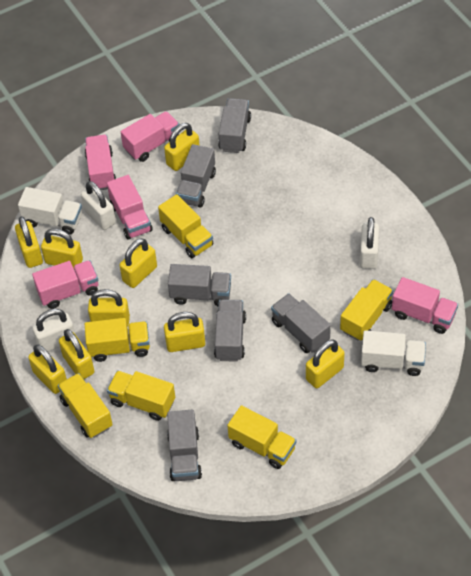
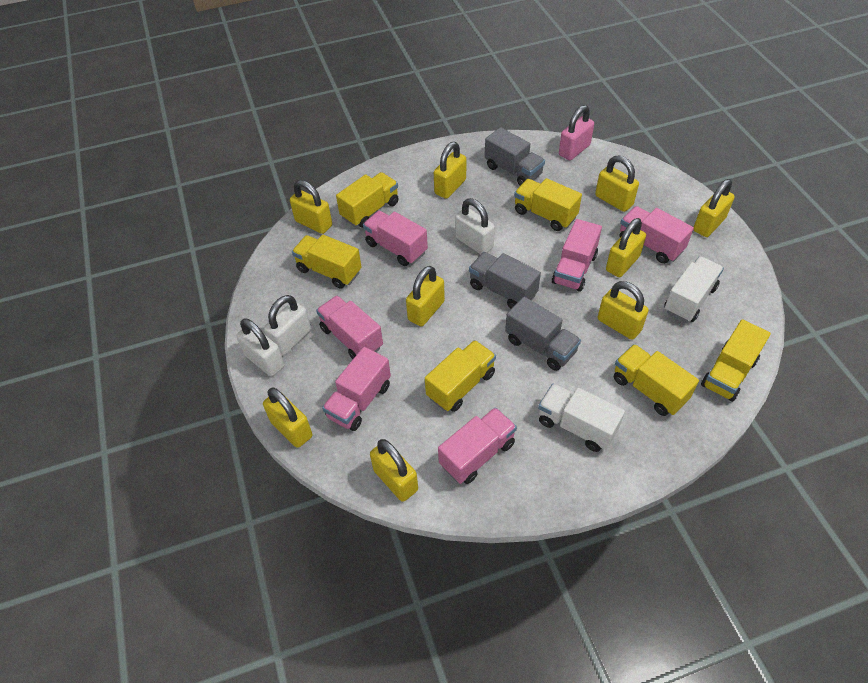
grey truck: 6 -> 3
pink padlock: 0 -> 1
pink truck: 5 -> 6

